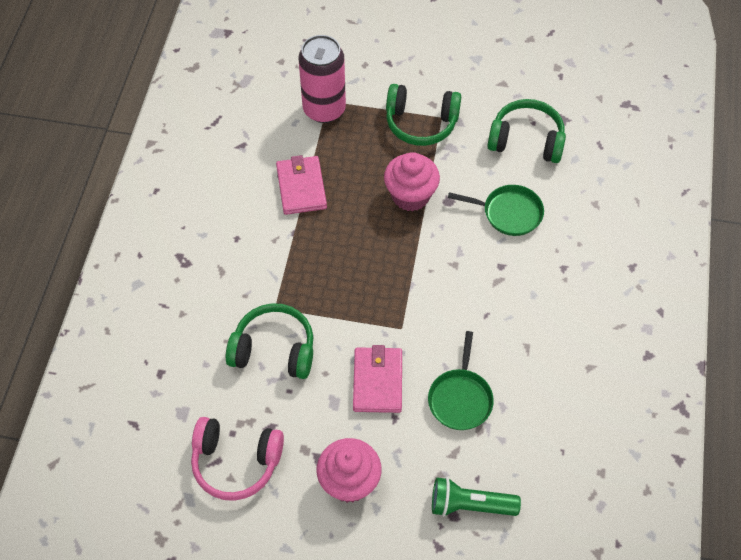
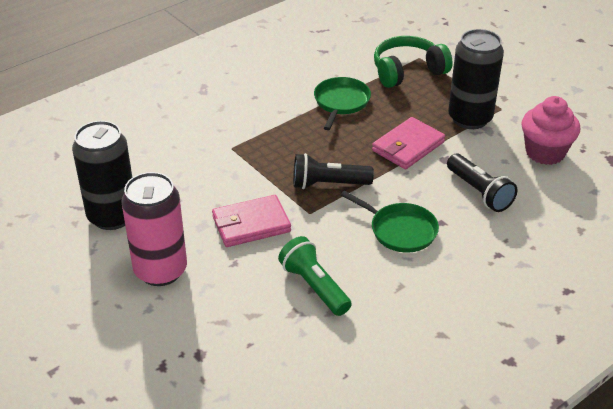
black can: 0 -> 2
black flashlight: 0 -> 2
green headphones: 3 -> 1
pink cupcake: 2 -> 1
pink headphones: 1 -> 0

